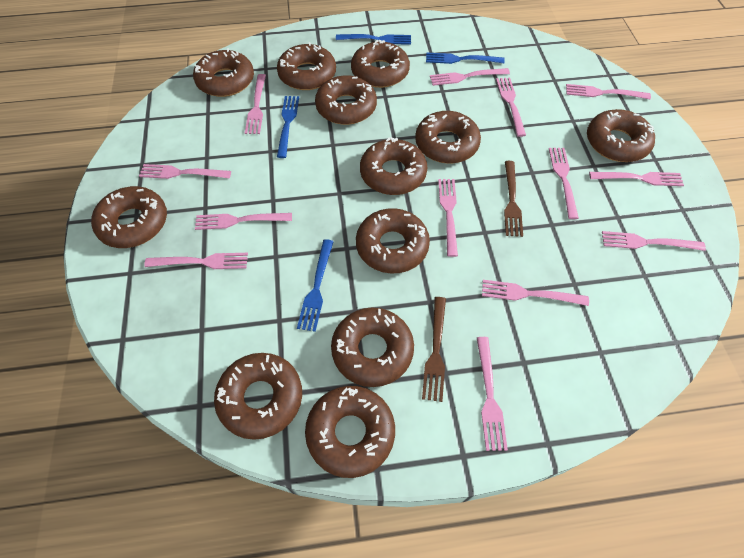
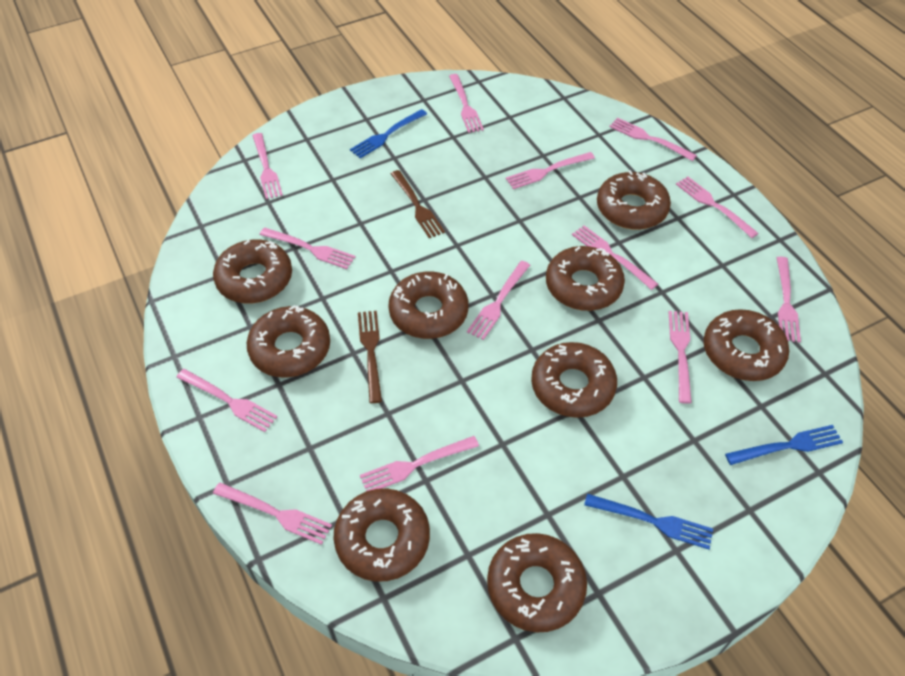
blue fork: 4 -> 3
brown donut: 12 -> 9

